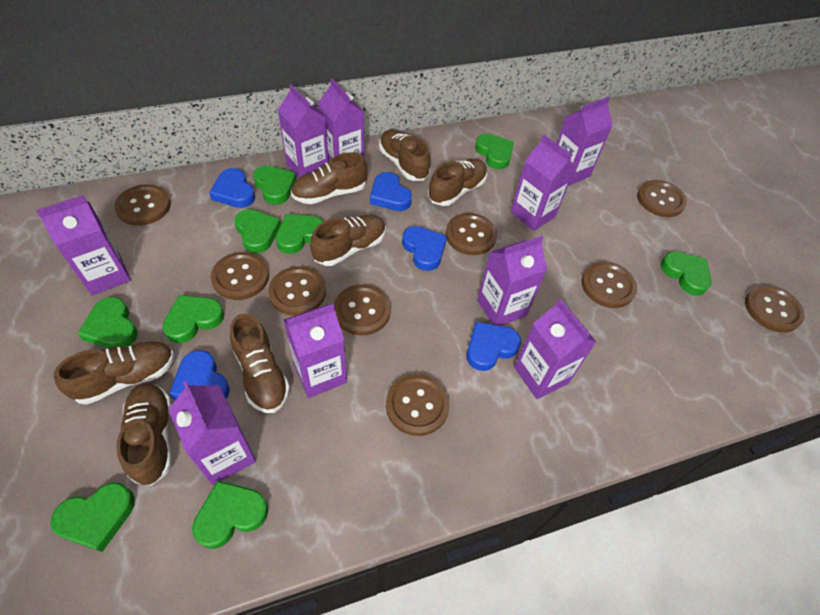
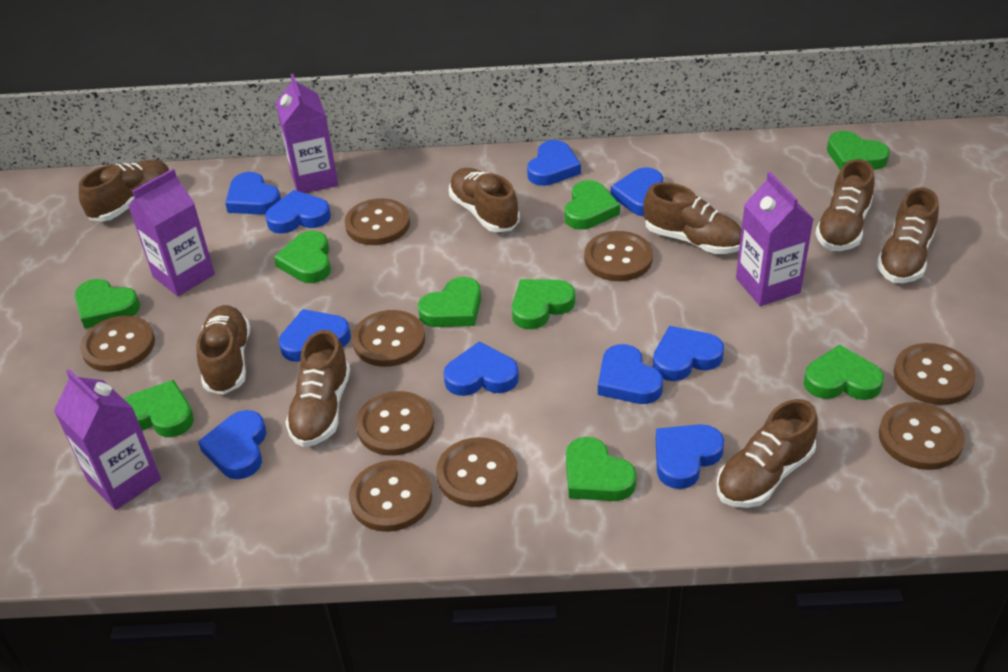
blue heart: 5 -> 10
brown shoe: 7 -> 8
purple carton: 9 -> 4

